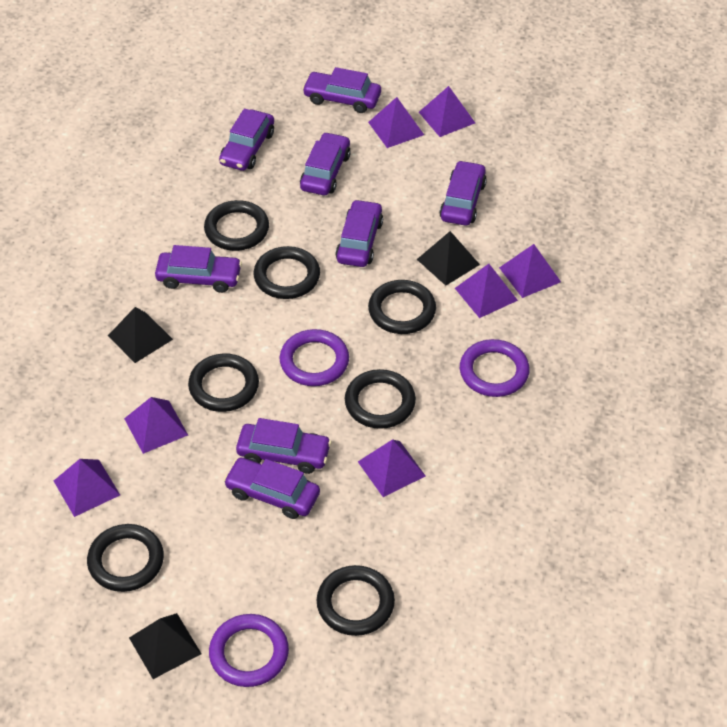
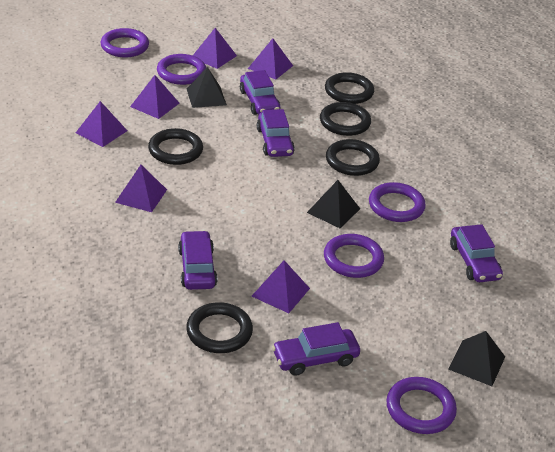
black ring: 7 -> 5
purple car: 8 -> 5
purple pyramid: 7 -> 6
purple ring: 3 -> 5

